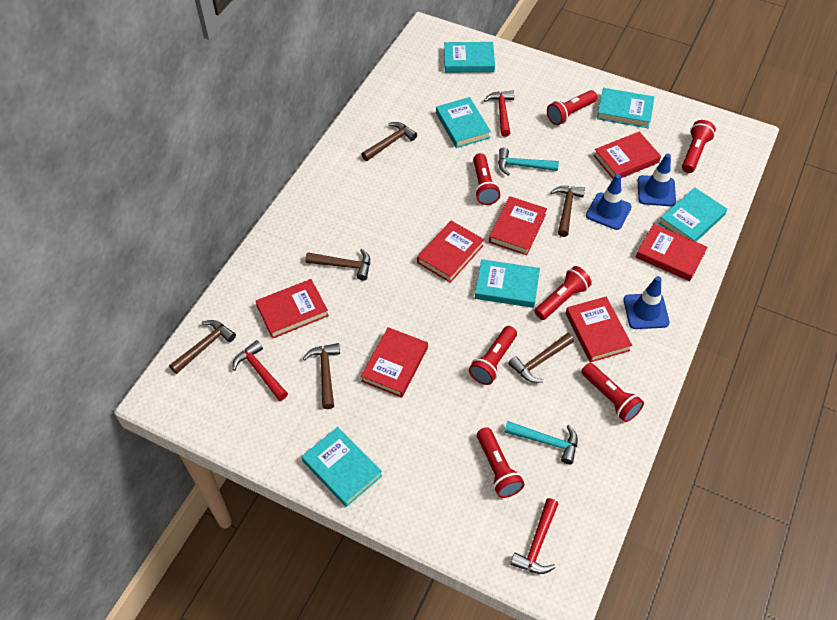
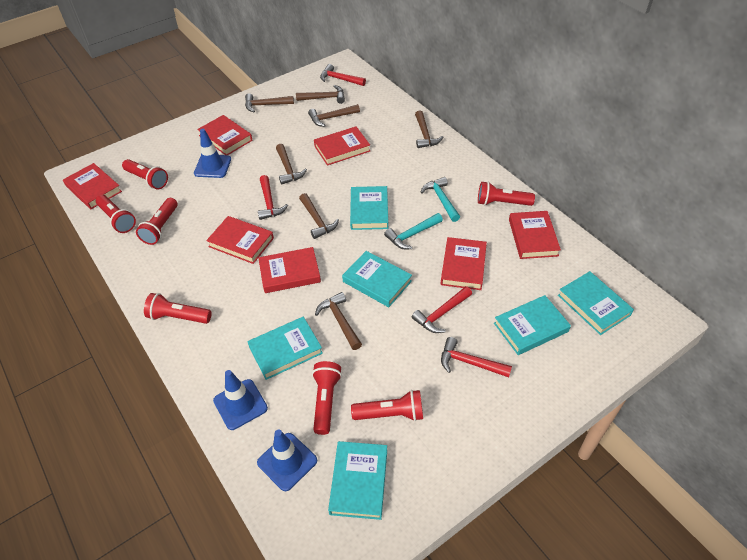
brown hammer: 6 -> 7
red hammer: 3 -> 4

